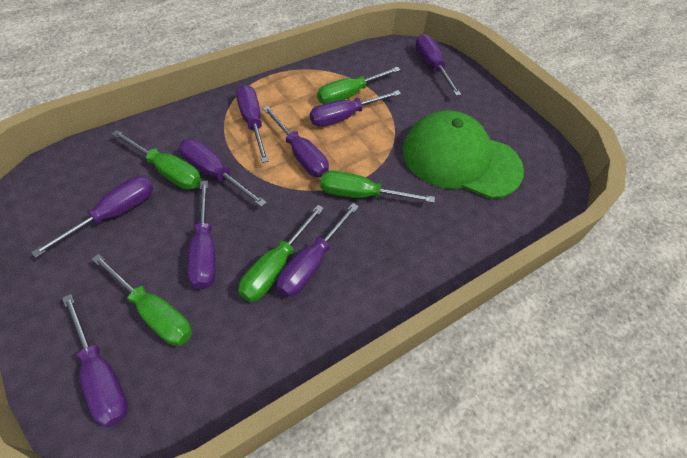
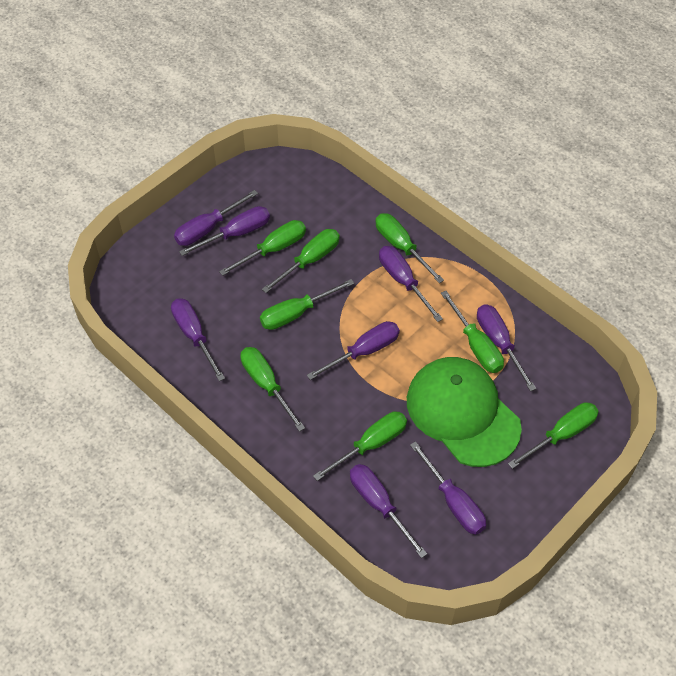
green screwdriver: 5 -> 8
purple screwdriver: 9 -> 8

